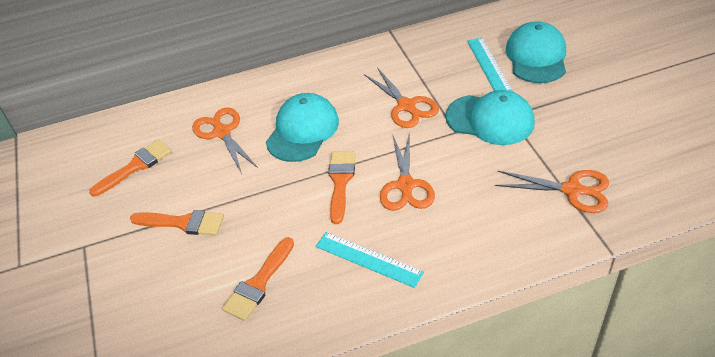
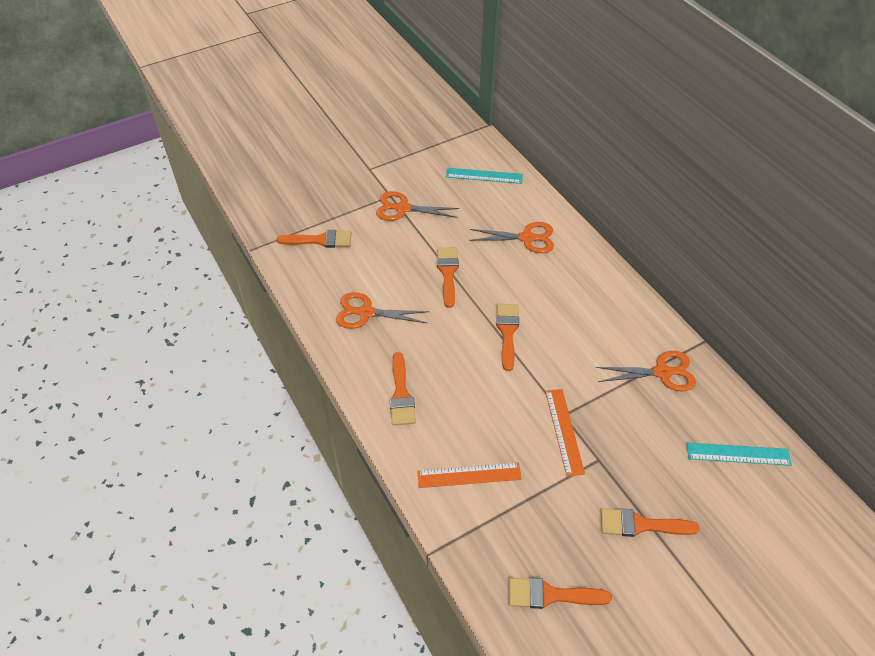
orange brush: 4 -> 6
orange ruler: 0 -> 2
turquoise cap: 3 -> 0

